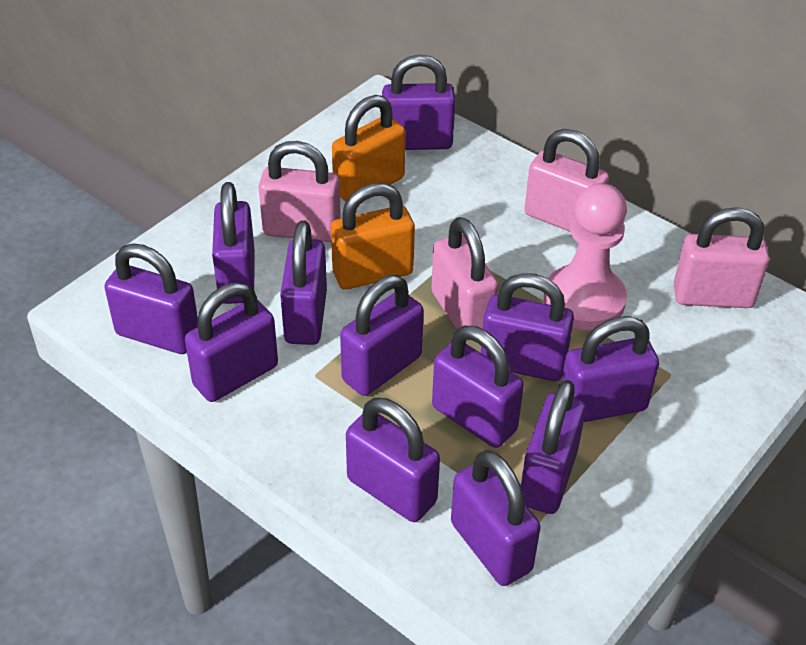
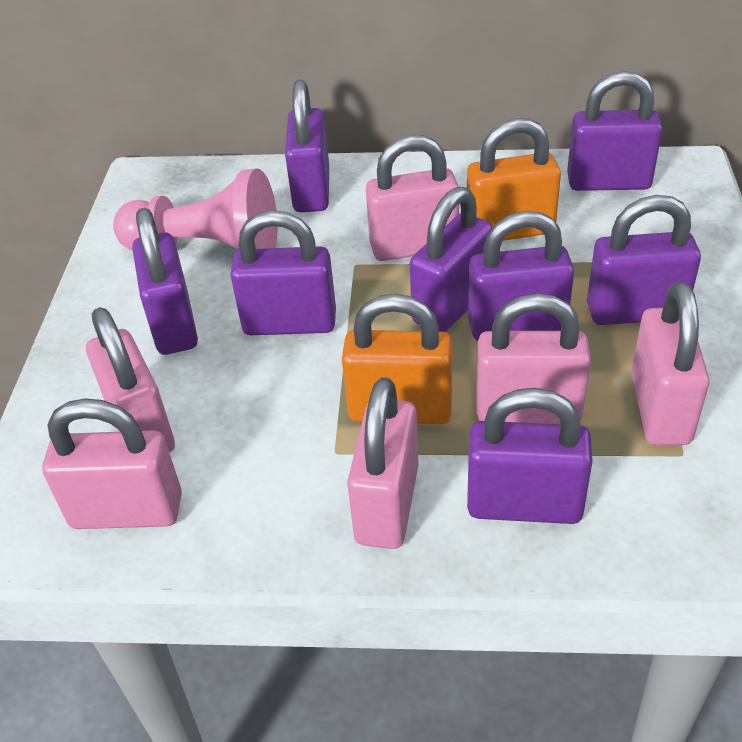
pink padlock: 4 -> 6
purple padlock: 12 -> 8

